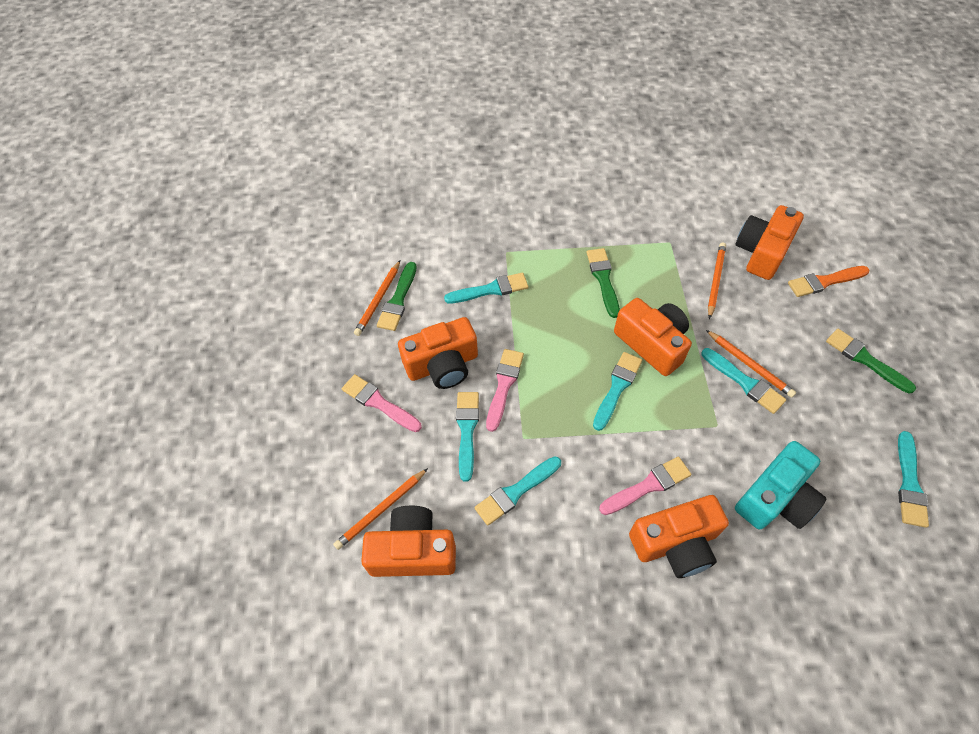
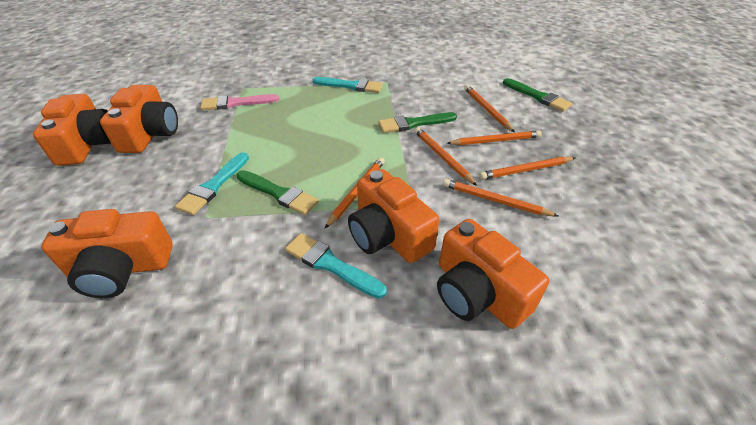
orange brush: 1 -> 0
orange pencil: 4 -> 6
pink brush: 3 -> 1
turquoise brush: 6 -> 3
turquoise camera: 1 -> 0

